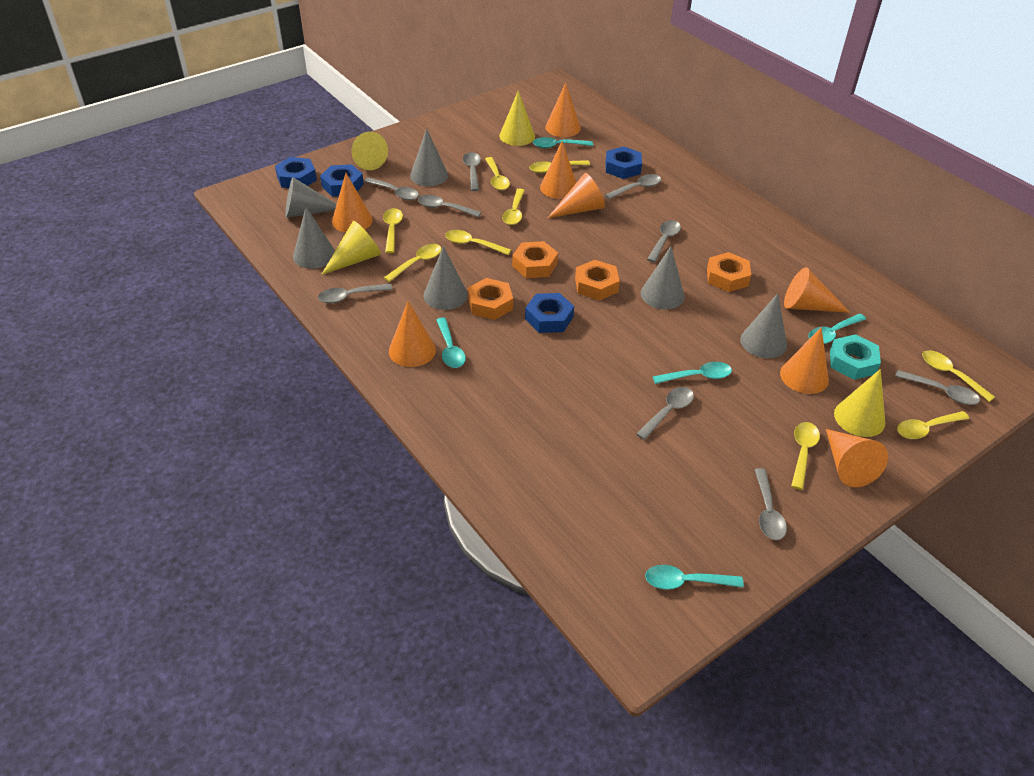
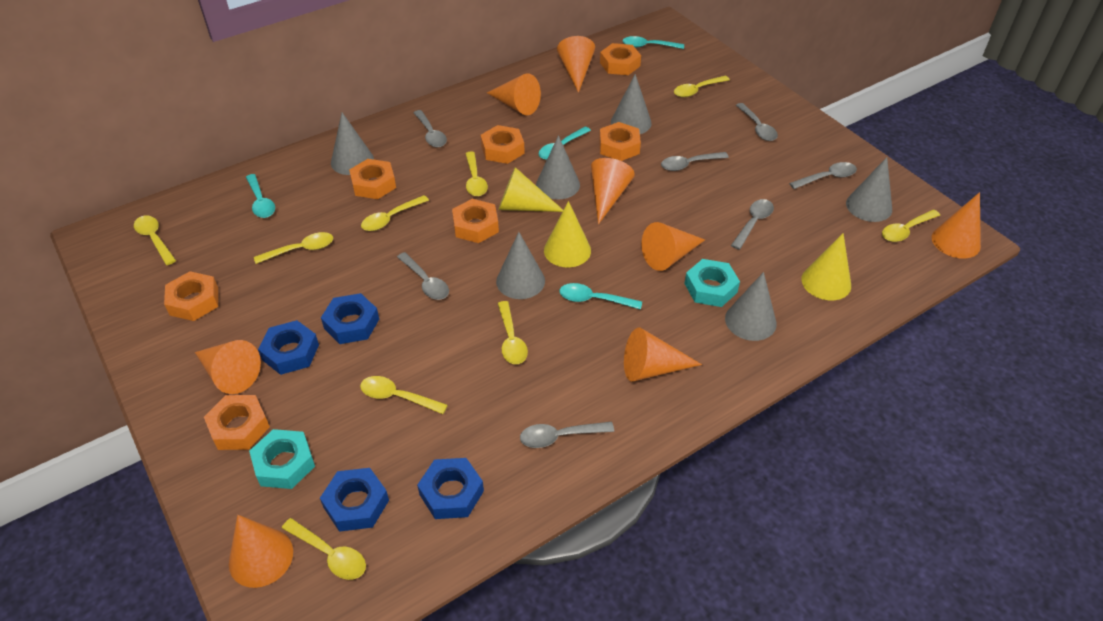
grey spoon: 9 -> 7
orange nut: 4 -> 7
turquoise nut: 1 -> 2
turquoise spoon: 5 -> 4
yellow cone: 4 -> 3

